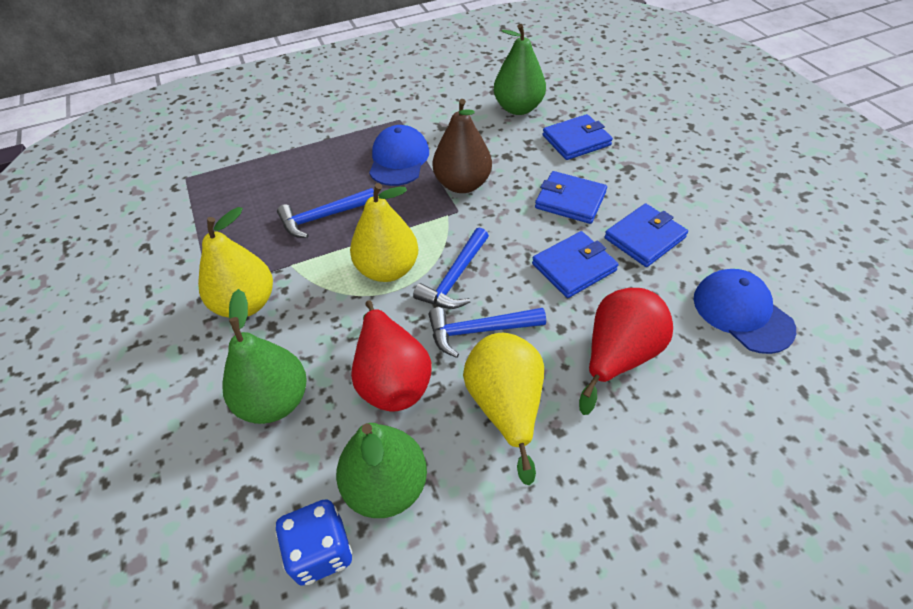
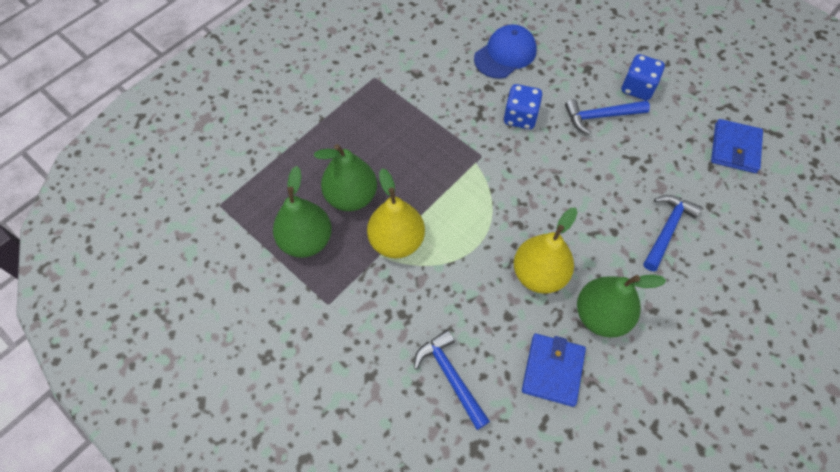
blue cap: 2 -> 1
blue dice: 1 -> 2
blue wallet: 4 -> 2
brown pear: 1 -> 0
red pear: 2 -> 0
yellow pear: 3 -> 2

